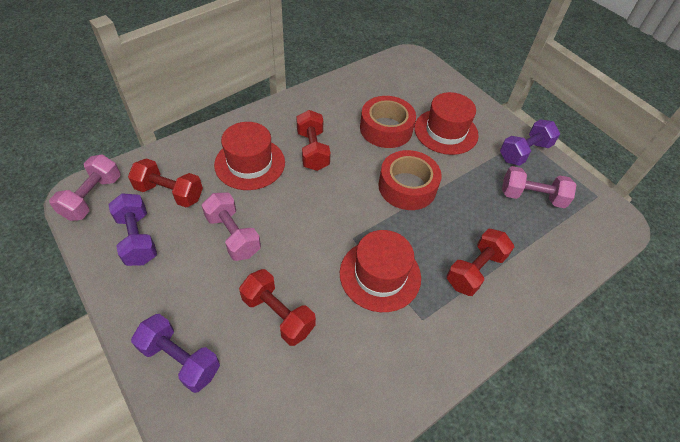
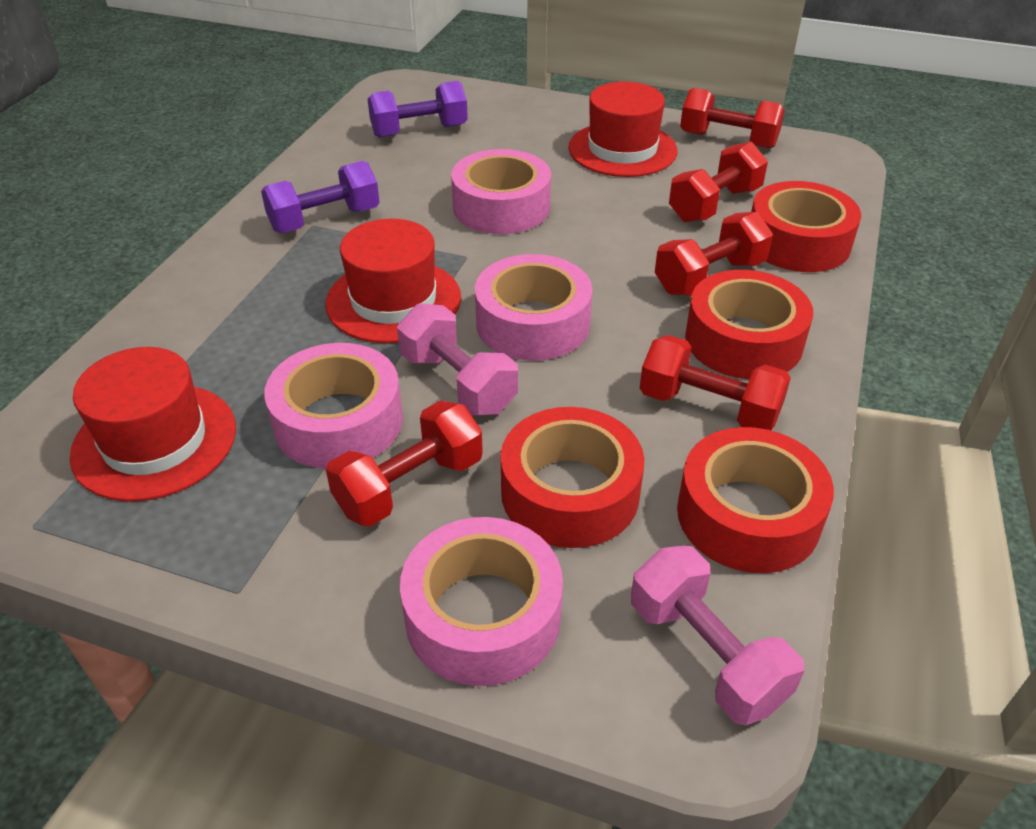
pink dumbbell: 3 -> 2
pink tape: 0 -> 4
purple dumbbell: 3 -> 2
red dumbbell: 4 -> 5
red tape: 2 -> 4

